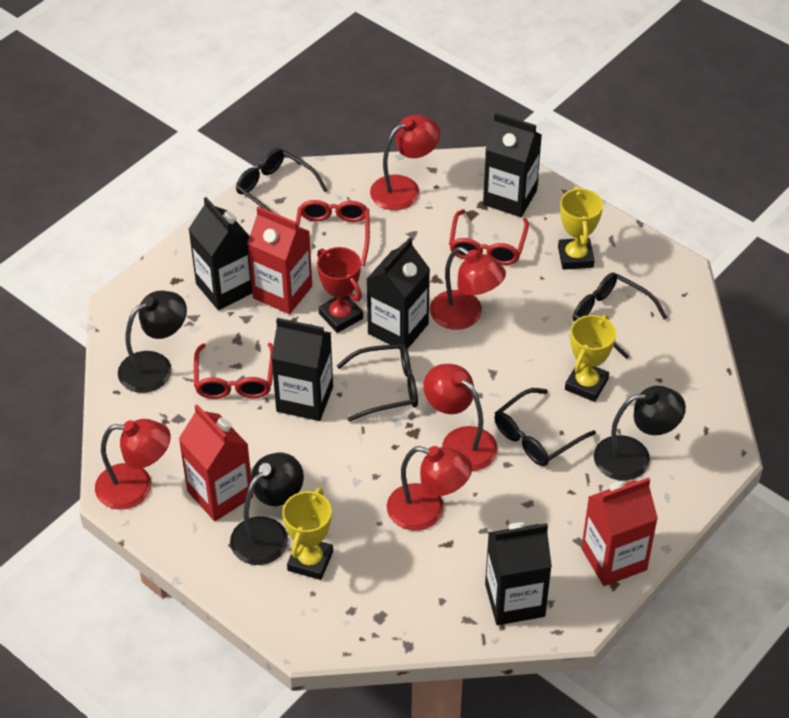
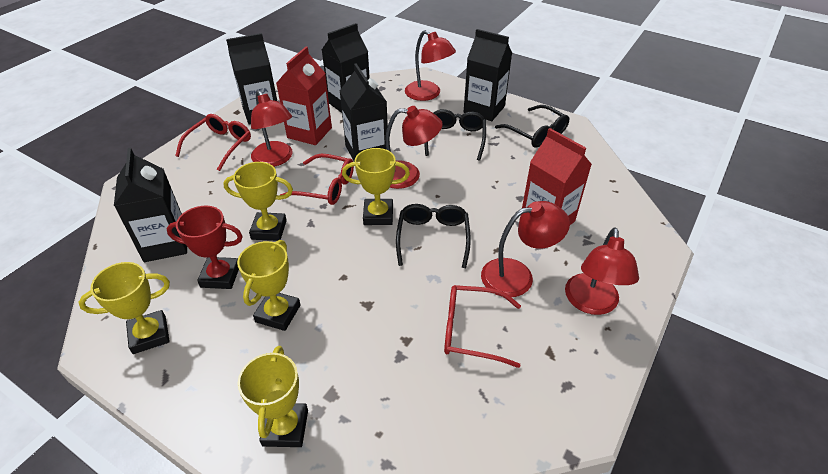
black glasses: 4 -> 3
black lamp: 3 -> 0
red carton: 3 -> 2
yellow trophy: 3 -> 5

